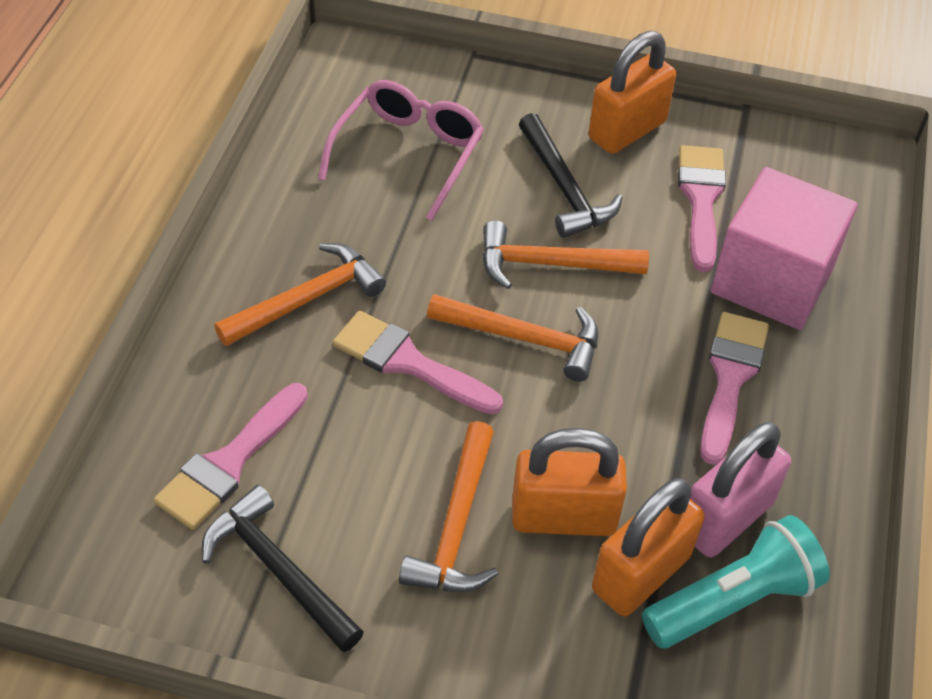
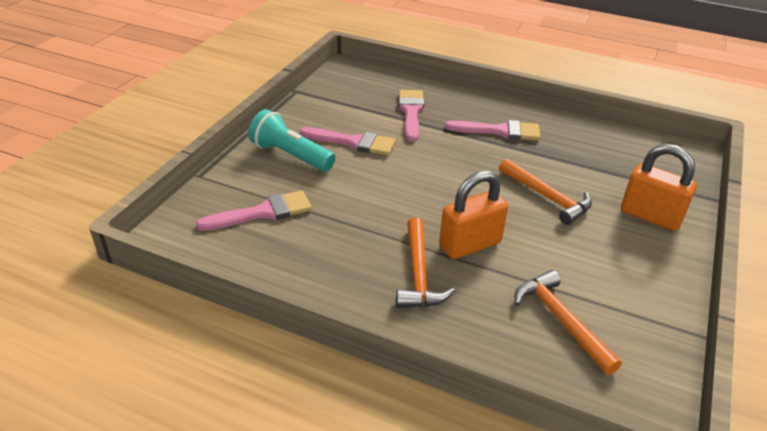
black hammer: 2 -> 0
orange hammer: 4 -> 3
orange padlock: 3 -> 2
pink cube: 1 -> 0
pink glasses: 1 -> 0
pink padlock: 1 -> 0

